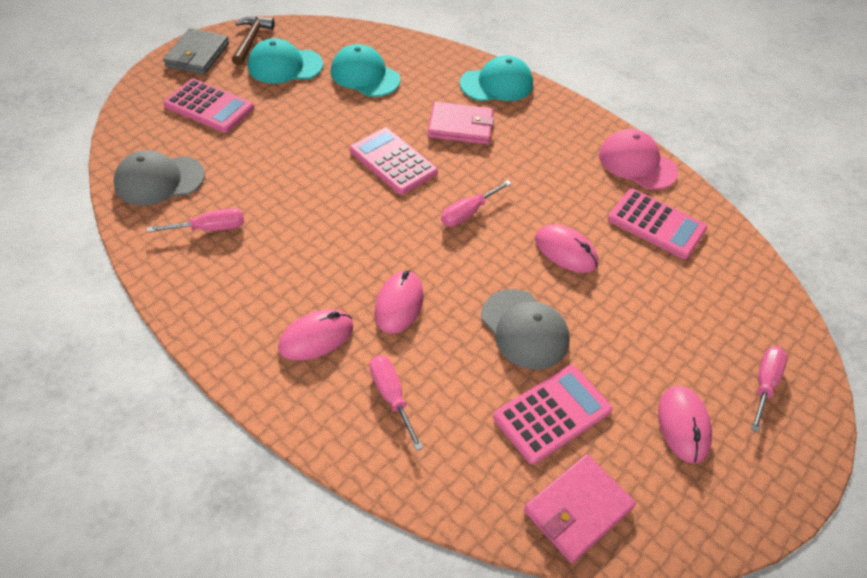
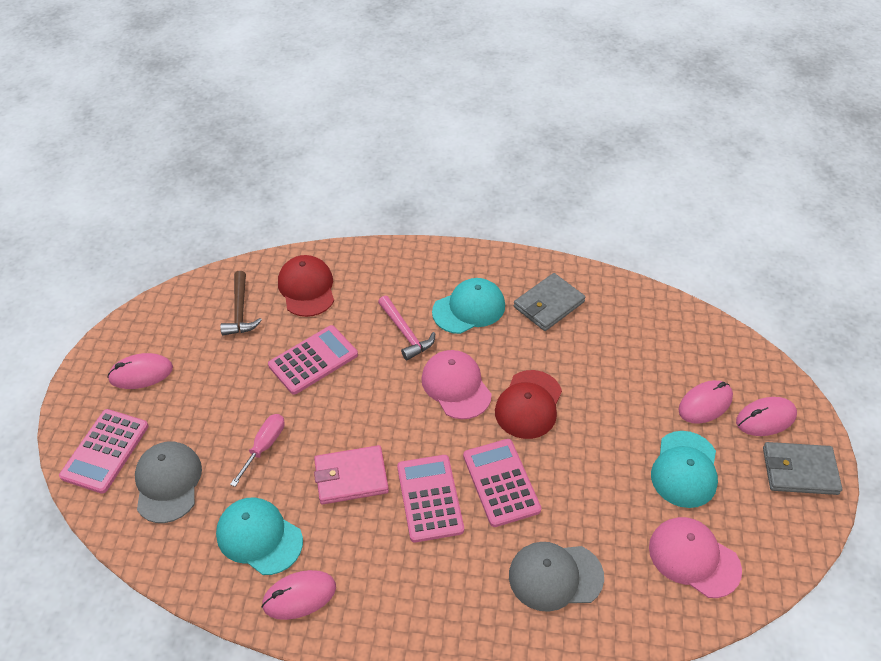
grey wallet: 1 -> 2
pink cap: 1 -> 2
pink hammer: 0 -> 1
pink screwdriver: 4 -> 1
pink wallet: 2 -> 1
red cap: 0 -> 2

